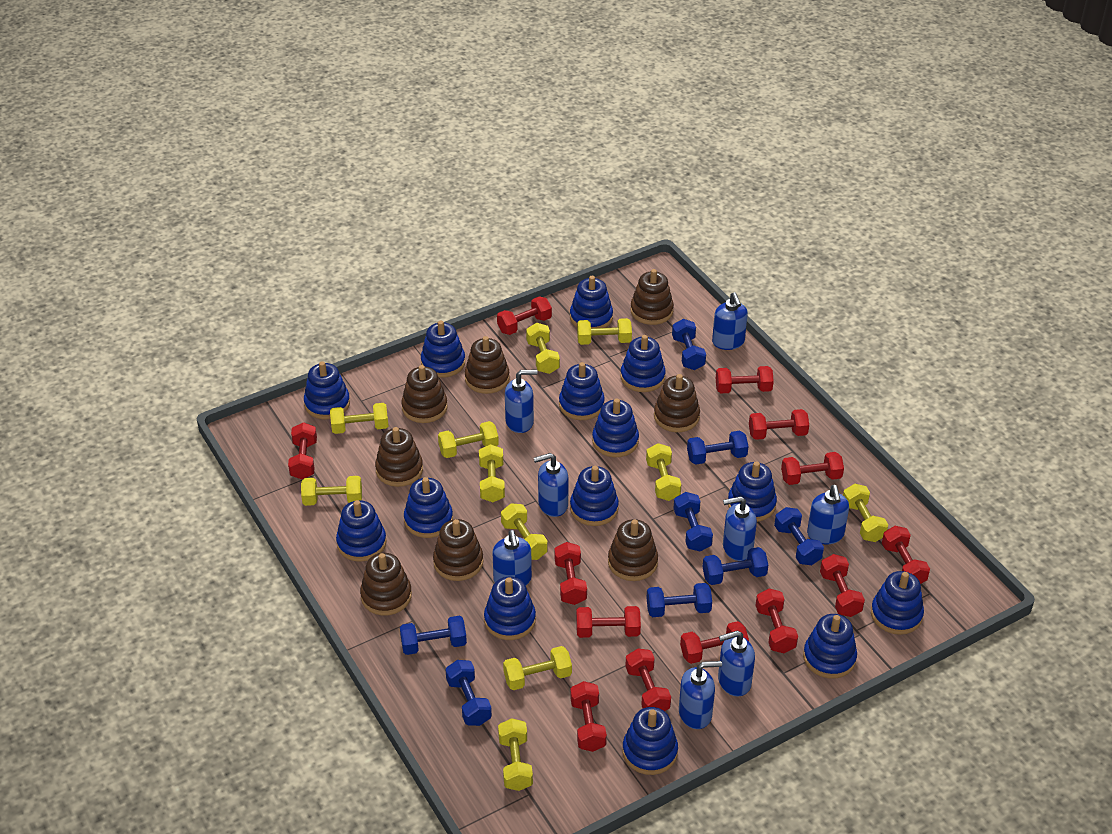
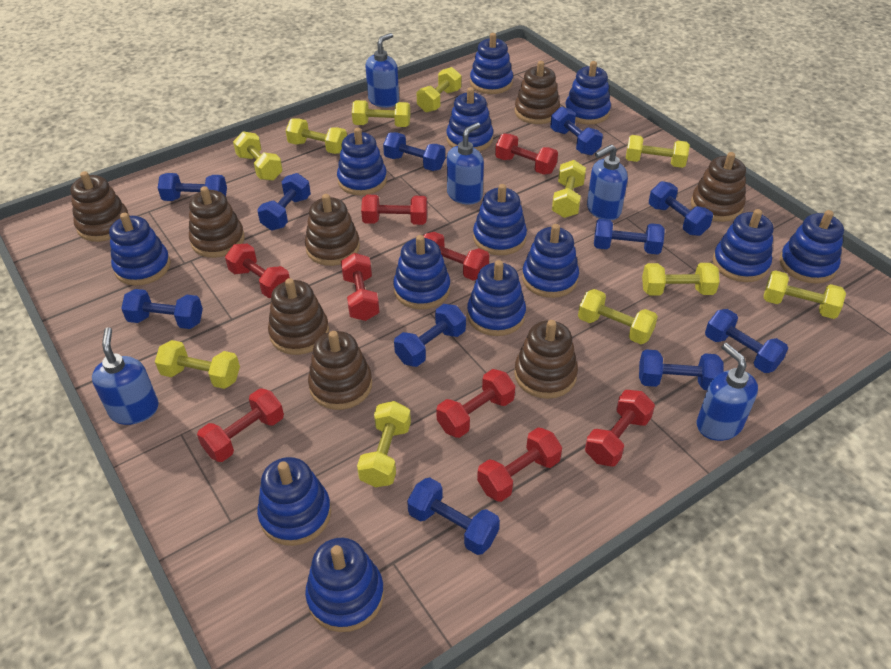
blue dumbbell: 8 -> 11
blue soap dispenser: 8 -> 5
blue stacking toy: 14 -> 13
red dumbbell: 13 -> 9

